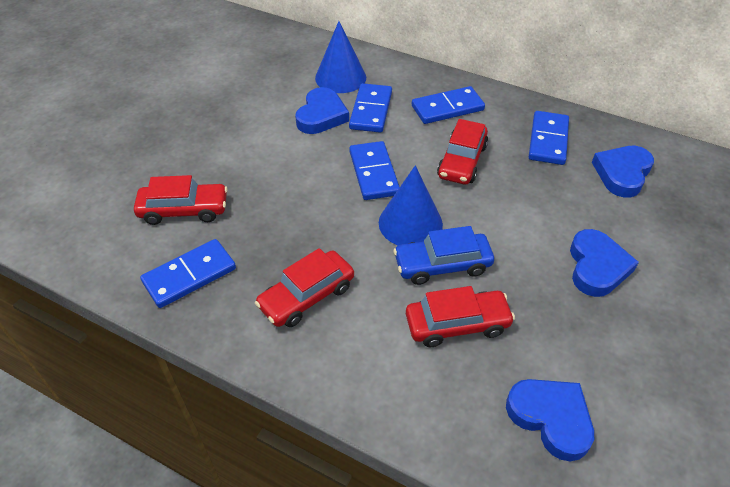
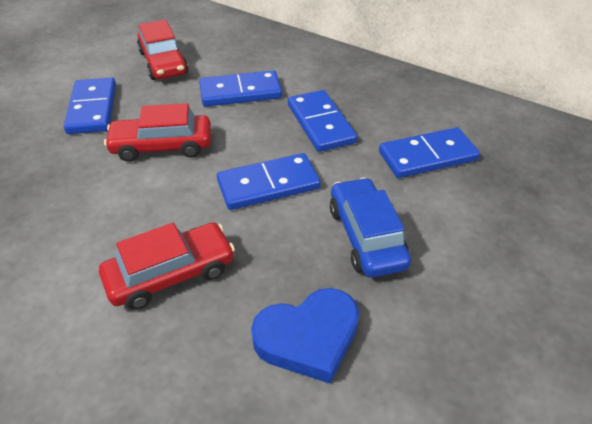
blue cone: 2 -> 0
blue heart: 4 -> 1
red car: 4 -> 3

